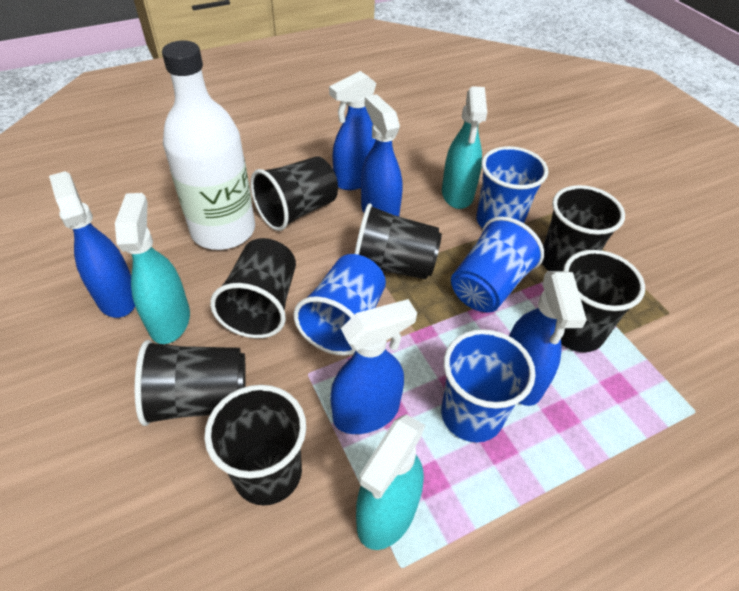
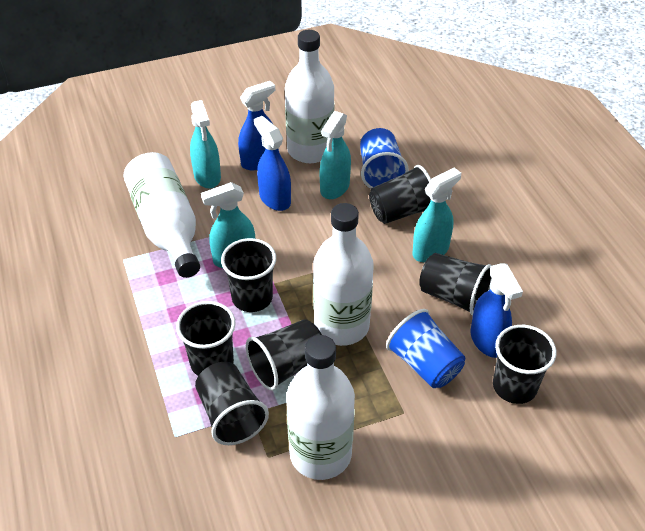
blue cup: 4 -> 2
blue spray bottle: 5 -> 3
turquoise spray bottle: 3 -> 4
white bottle: 1 -> 4

